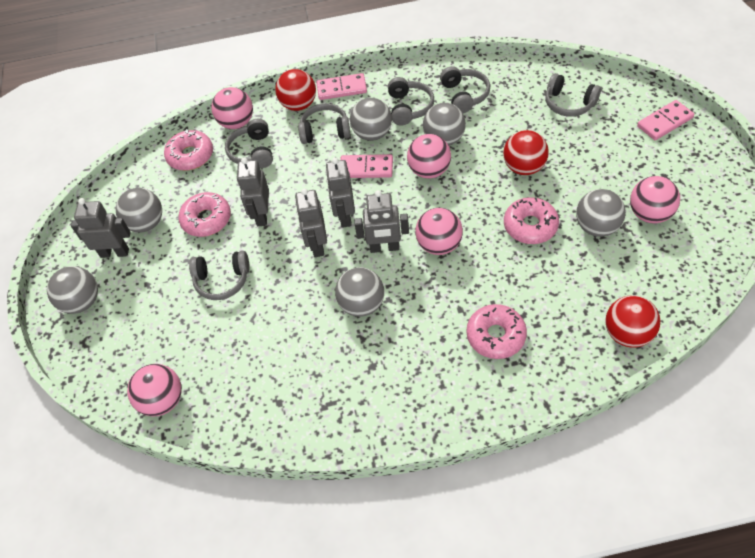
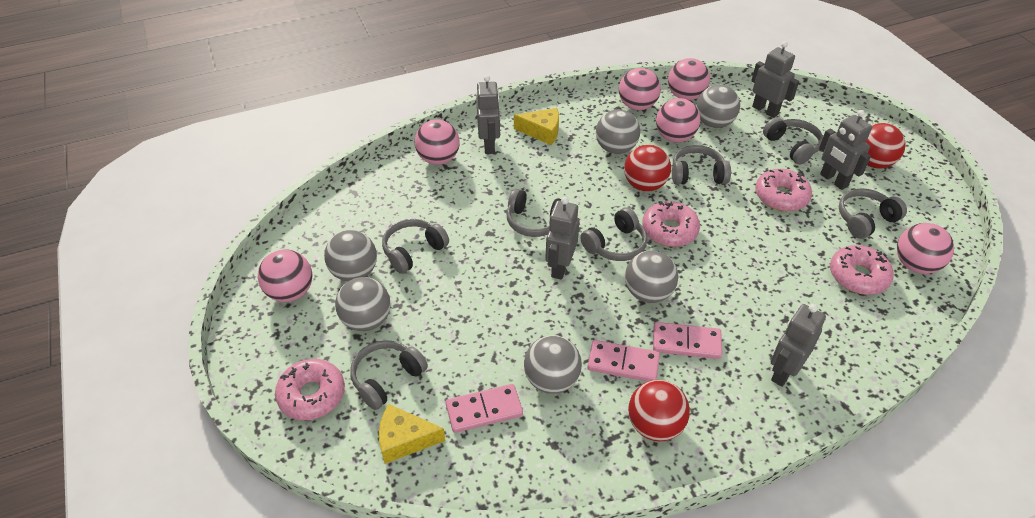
grey headphones: 6 -> 7
pink ball: 5 -> 6
yellow cheese: 0 -> 2

